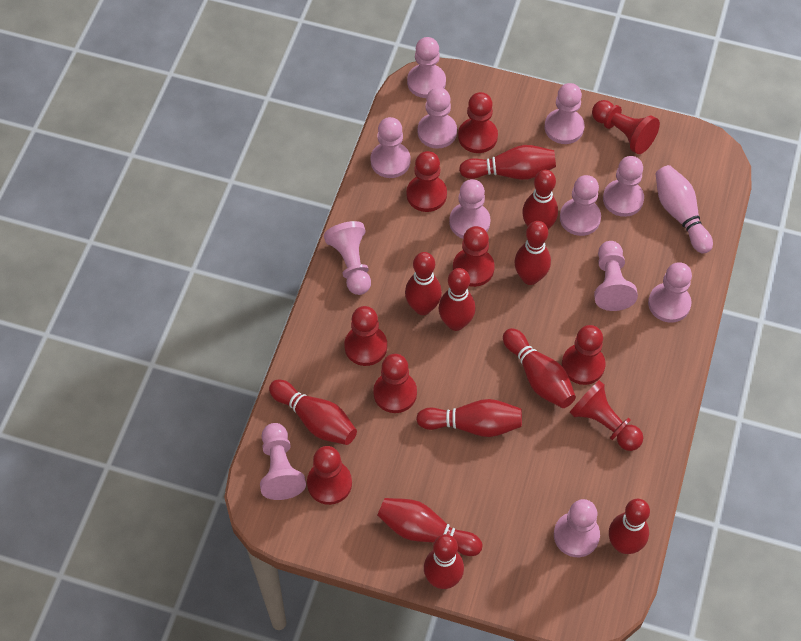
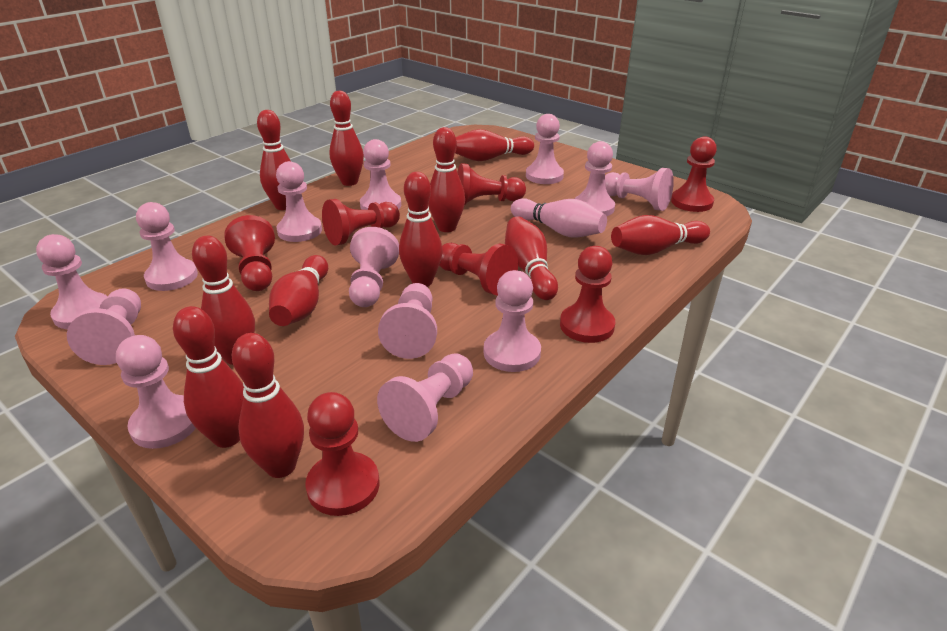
pink pawn: 12 -> 13
red pawn: 9 -> 7

